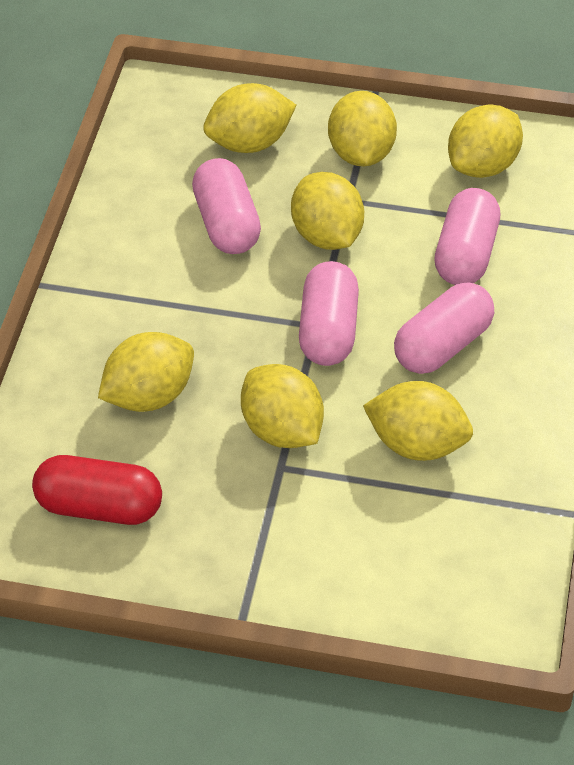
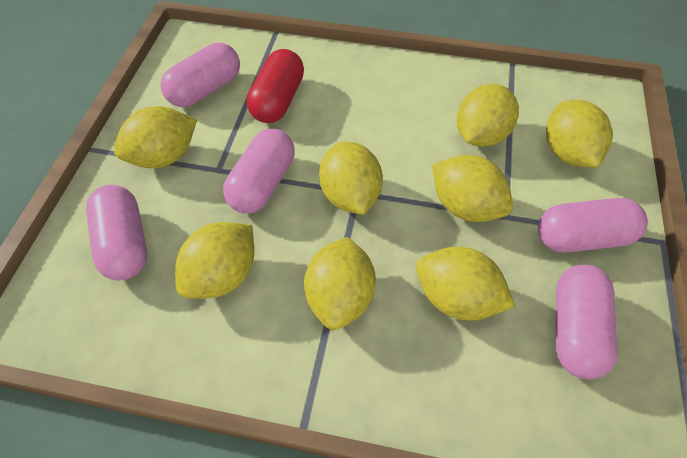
pink capsule: 4 -> 5
yellow lemon: 7 -> 8

